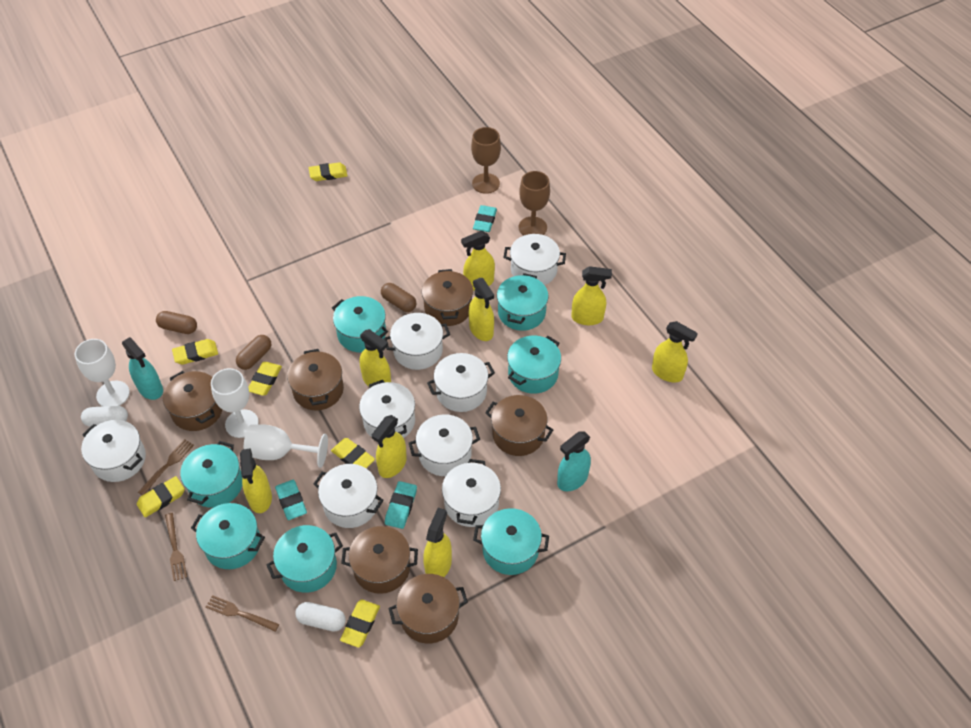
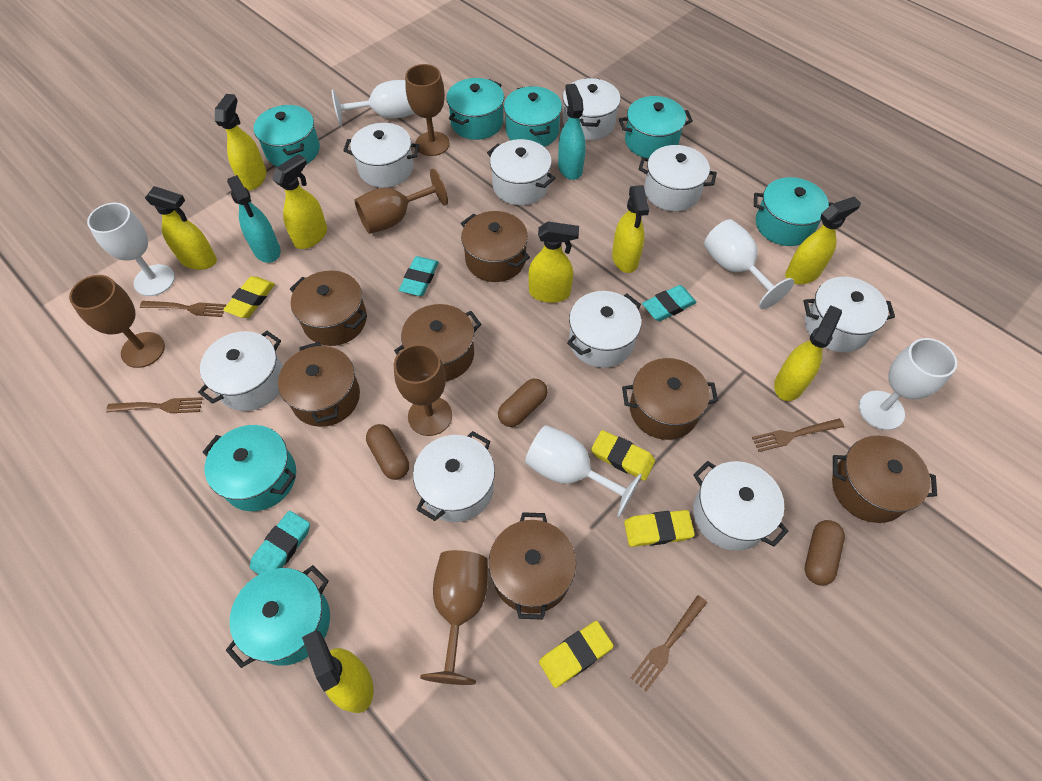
brown fork: 3 -> 4
brown goblet: 2 -> 5
brown pot: 6 -> 7
white capsule: 2 -> 0
white goblet: 3 -> 5
white pot: 8 -> 9
yellow eraser: 6 -> 4

